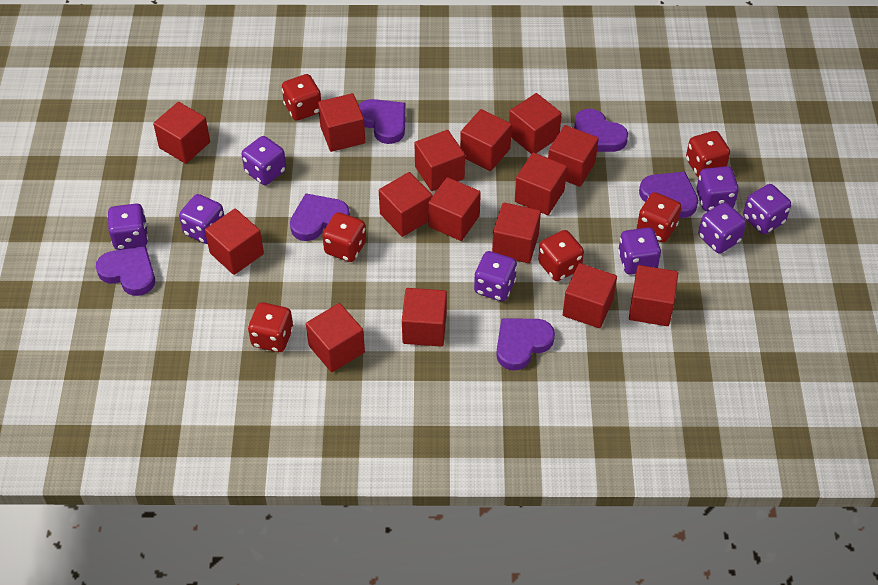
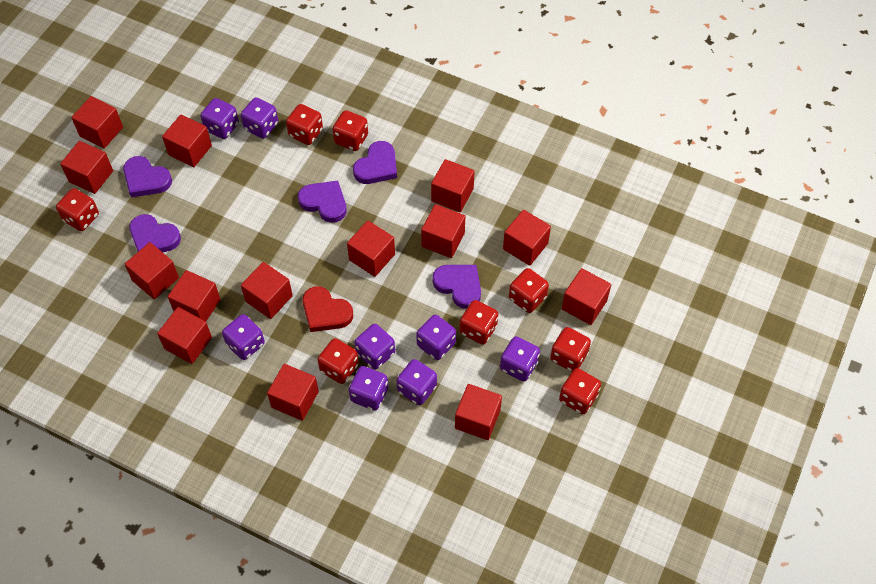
purple heart: 6 -> 5
red cube: 15 -> 14
red dice: 6 -> 8
red heart: 0 -> 1

